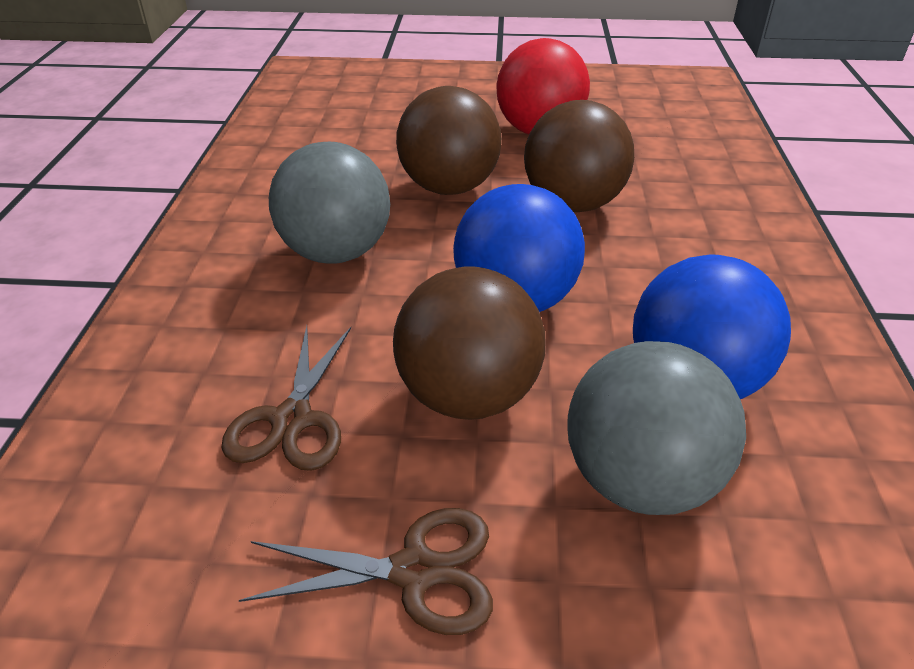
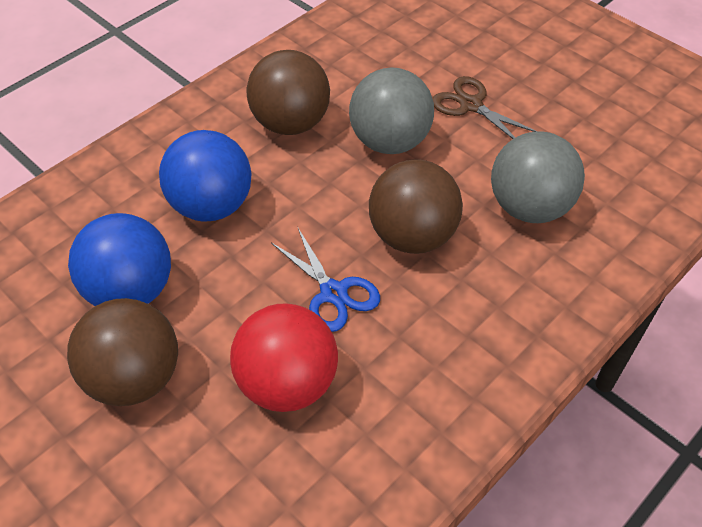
blue scissors: 0 -> 1
brown scissors: 2 -> 1

